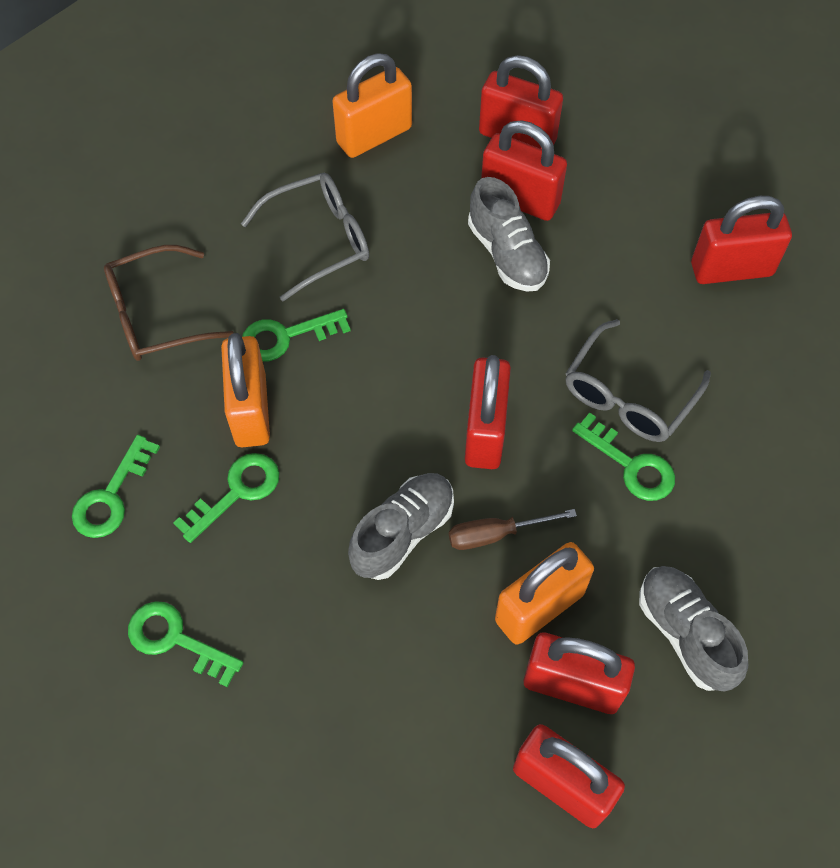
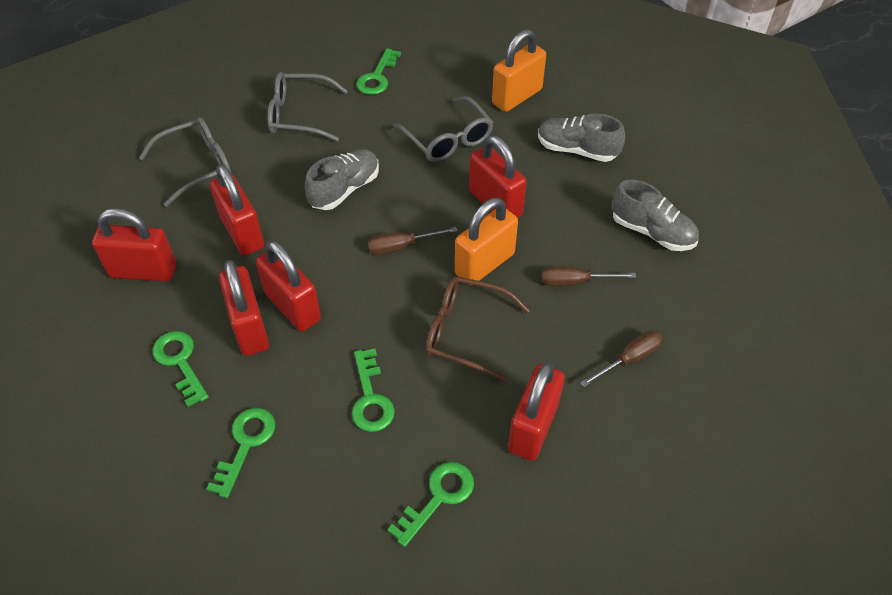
brown screwdriver: 1 -> 3
grey glasses: 2 -> 3
orange padlock: 3 -> 2

